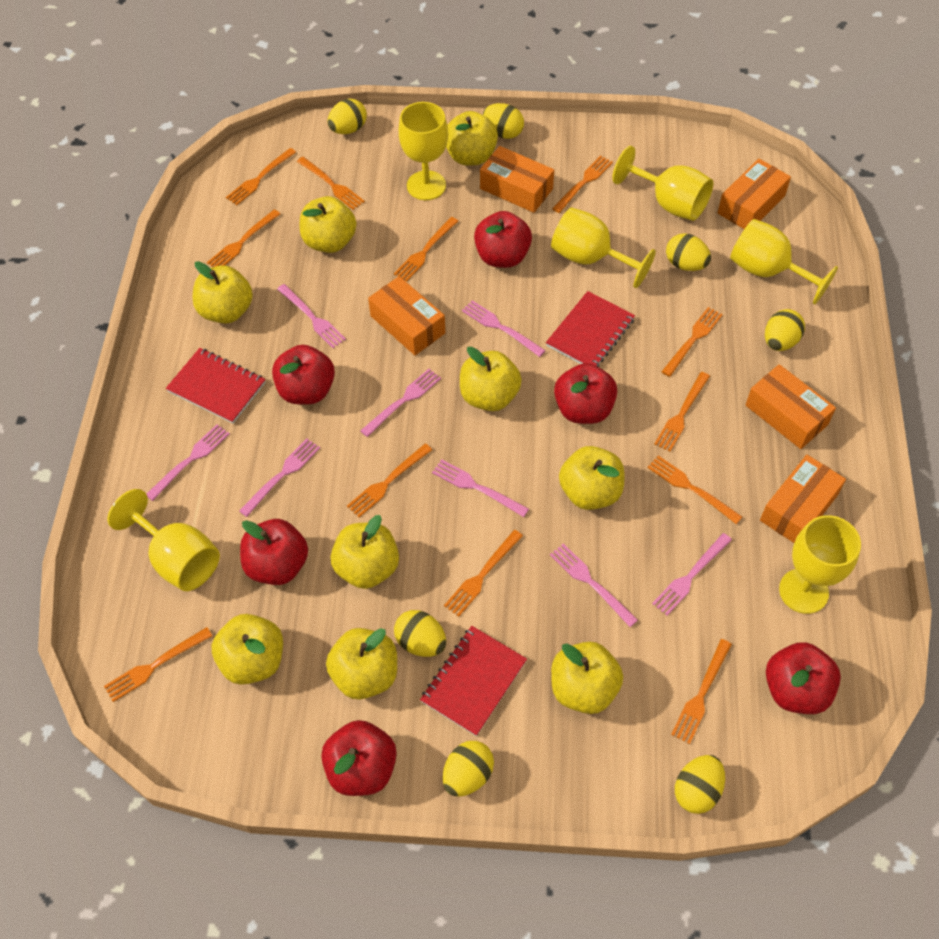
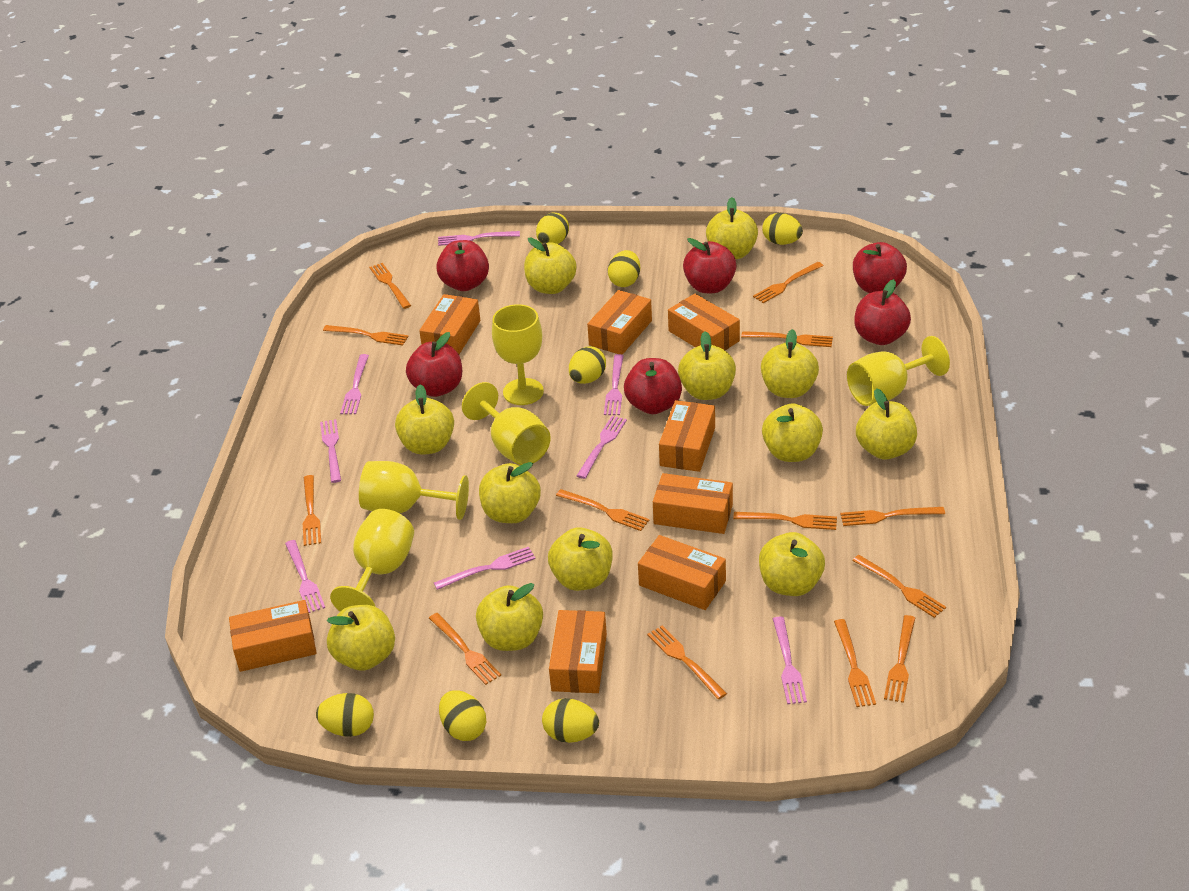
orange box: 5 -> 8
orange fork: 12 -> 13
red notebook: 3 -> 0
yellow apple: 9 -> 12
yellow goblet: 6 -> 5

